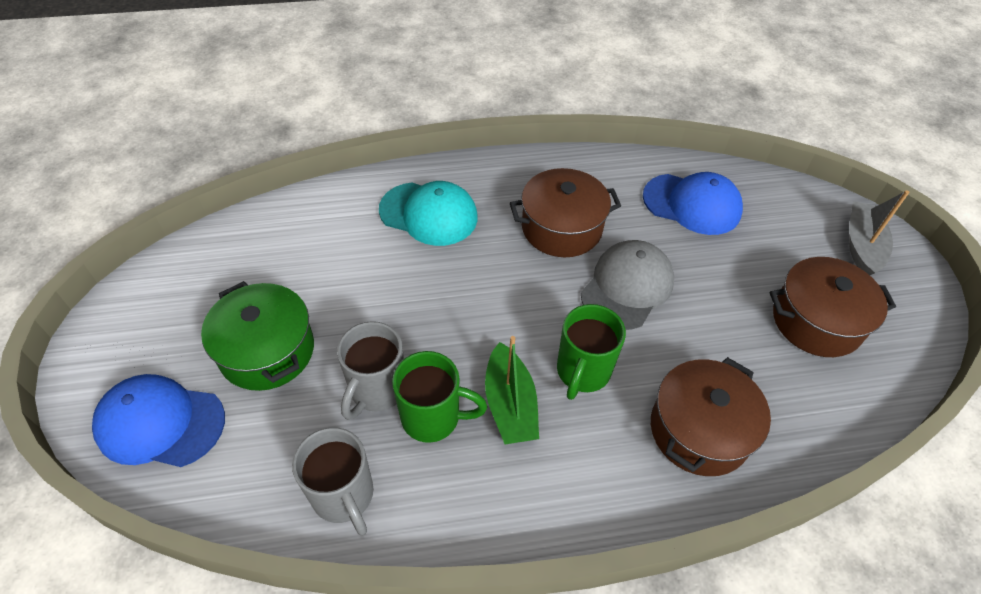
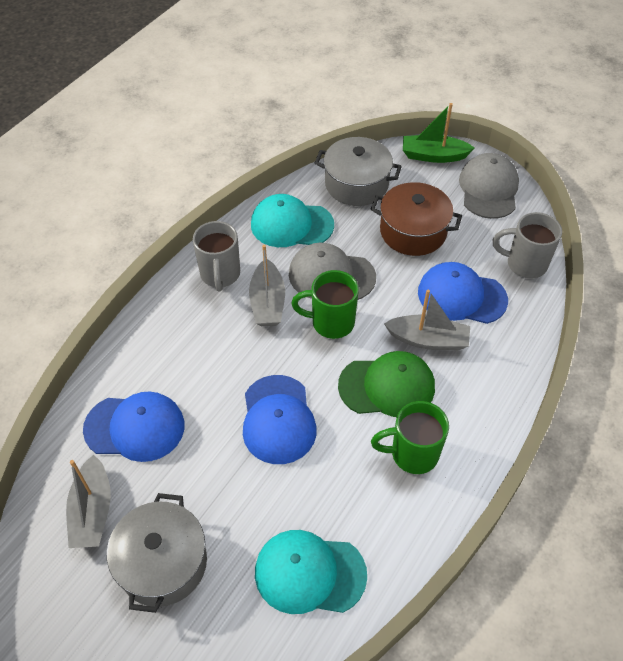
blue cap: 2 -> 3
brown pot: 3 -> 1
green cap: 0 -> 1
green pot: 1 -> 0
grey boat: 1 -> 3
grey cap: 1 -> 2
grey pot: 0 -> 2
turquoise cap: 1 -> 2

